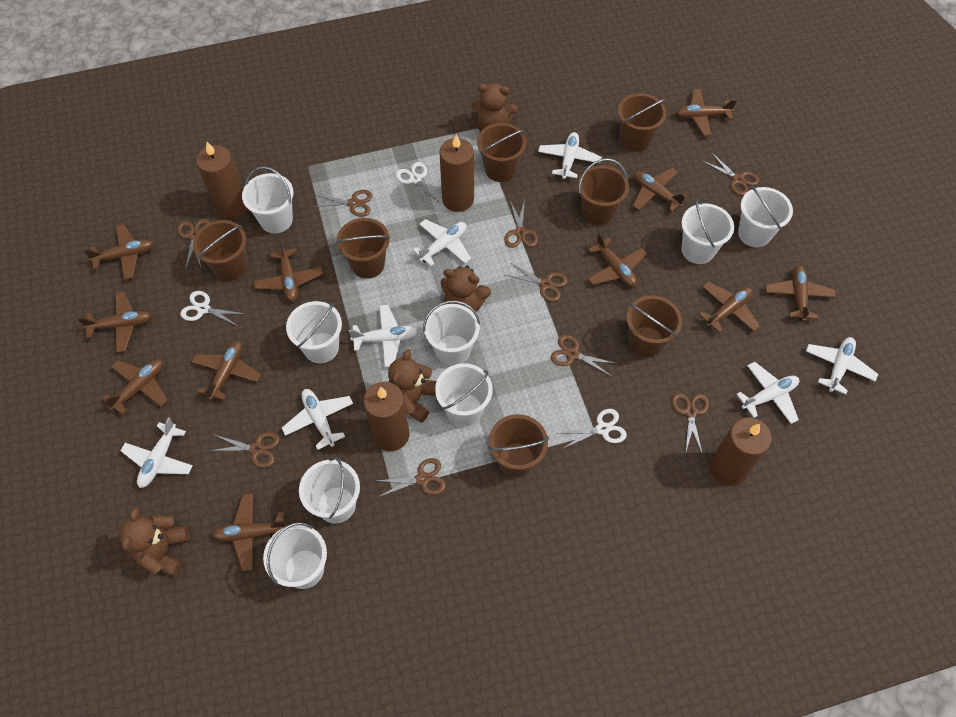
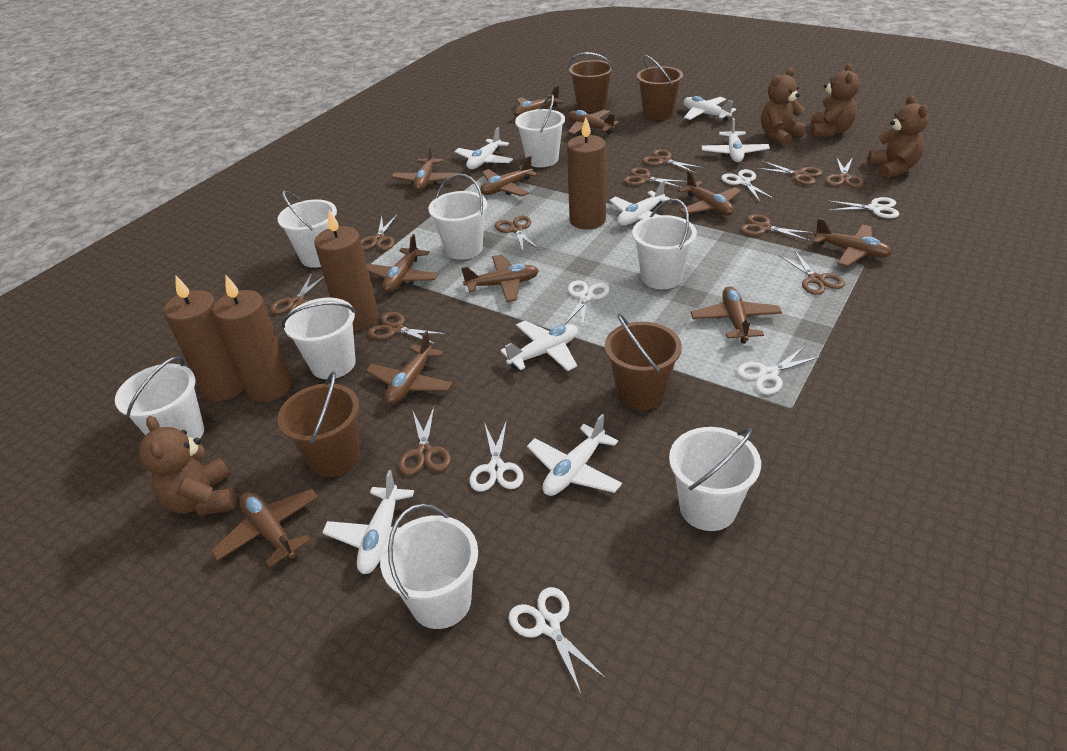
brown bucket: 7 -> 4
brown scissors: 9 -> 11
white scissors: 3 -> 6

